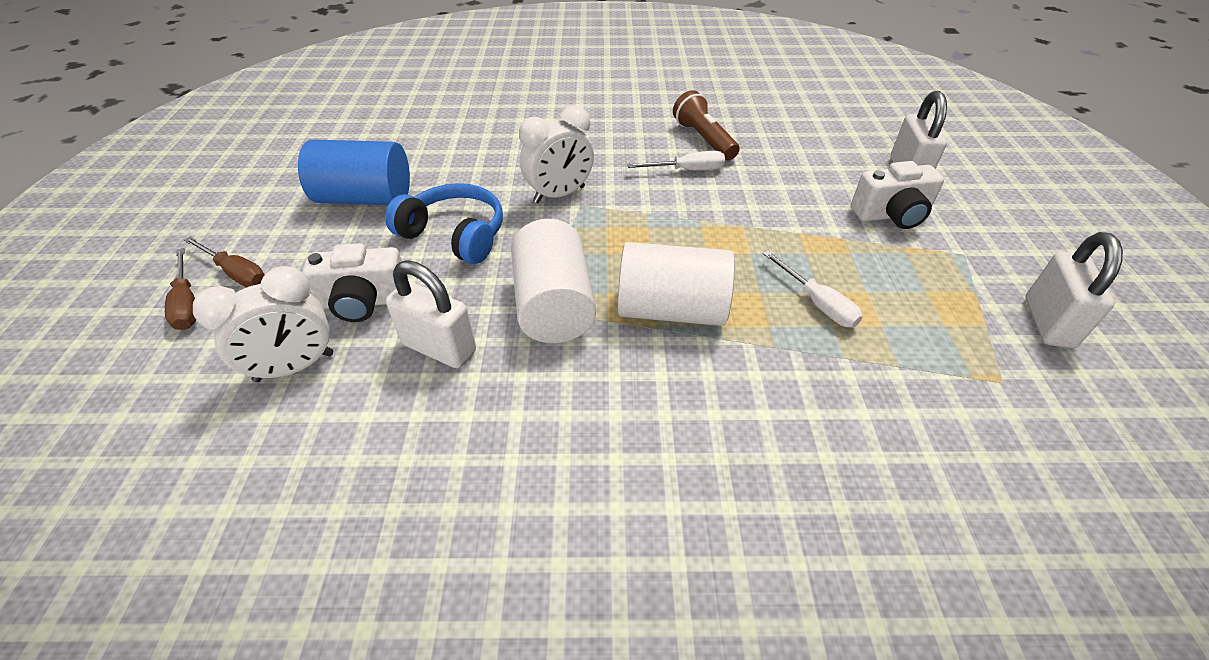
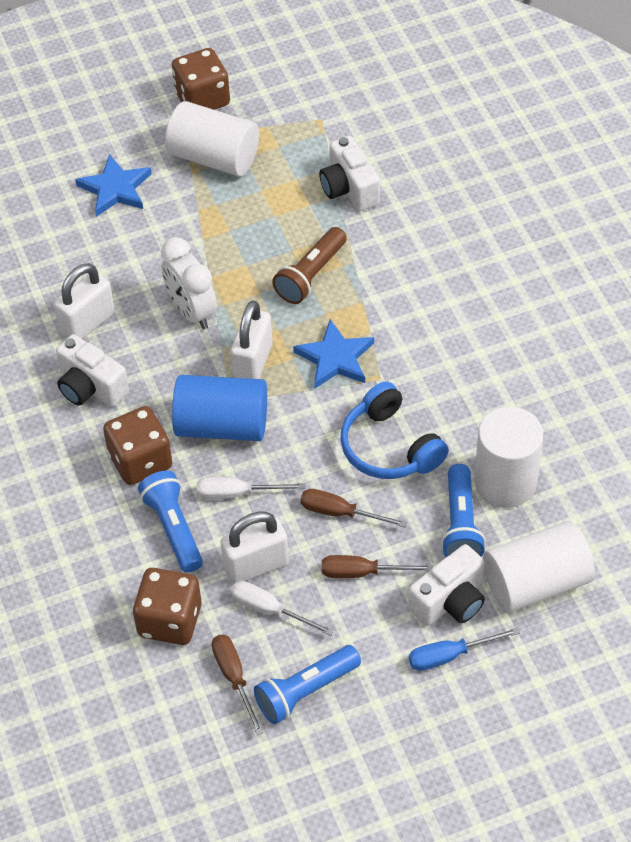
blue flashlight: 0 -> 3
blue screwdriver: 0 -> 1
blue star: 0 -> 2
brown dice: 0 -> 3
brown screwdriver: 2 -> 3
white camera: 2 -> 3
white clock: 2 -> 1
white cylinder: 2 -> 3

